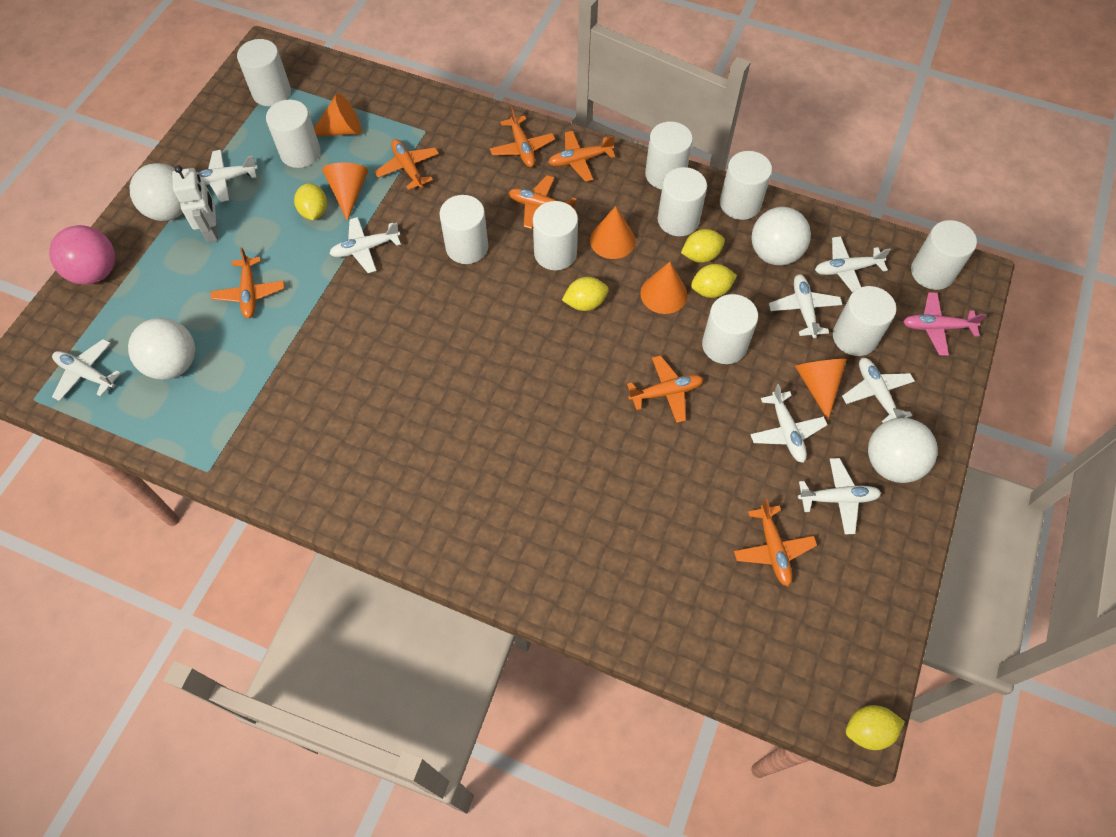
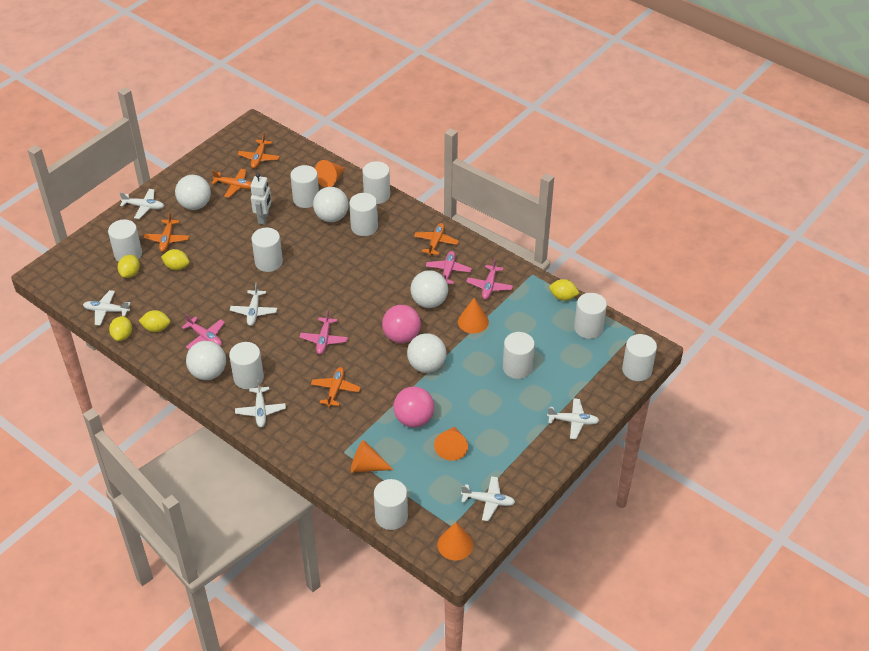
orange plane: 7 -> 5
pink ball: 1 -> 2
pink plane: 1 -> 4
white ball: 4 -> 5
white plane: 8 -> 6

